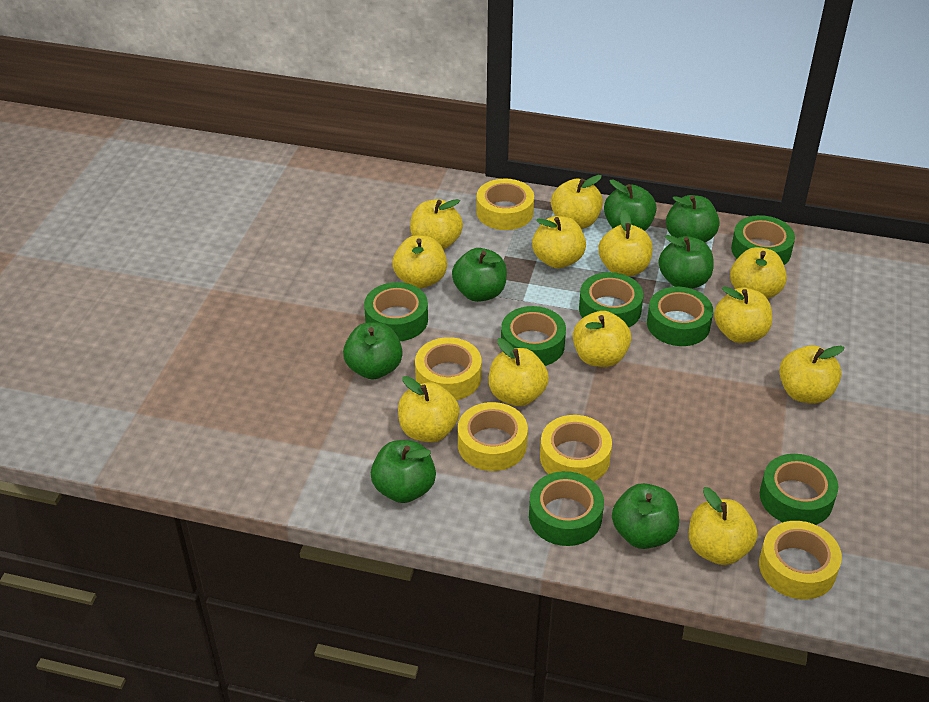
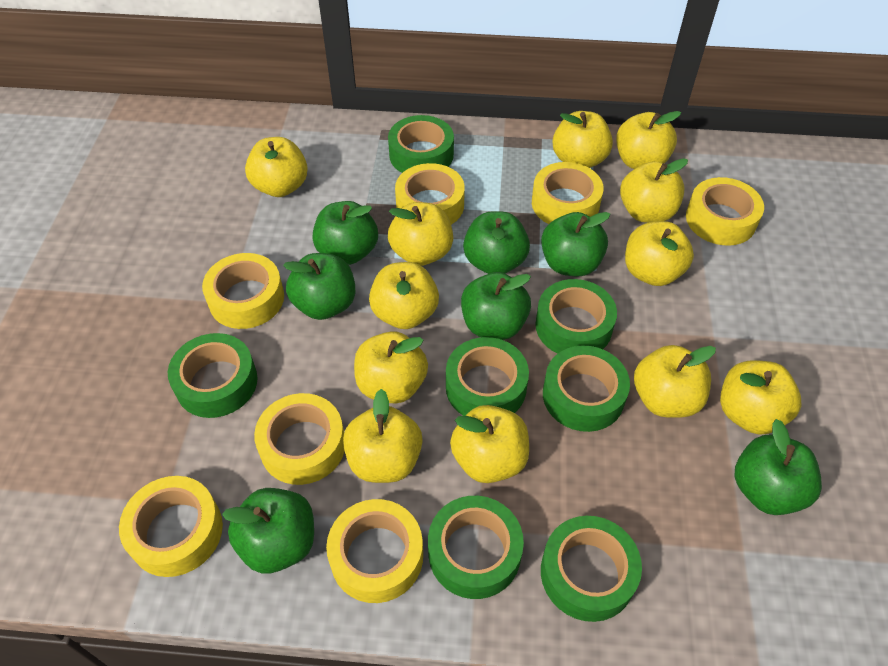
yellow tape: 5 -> 7

